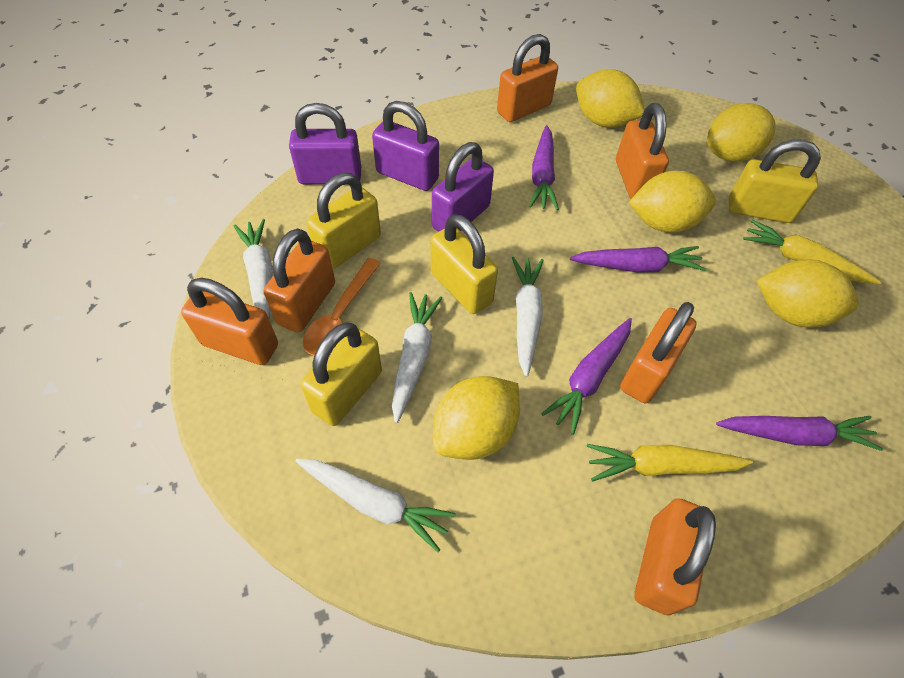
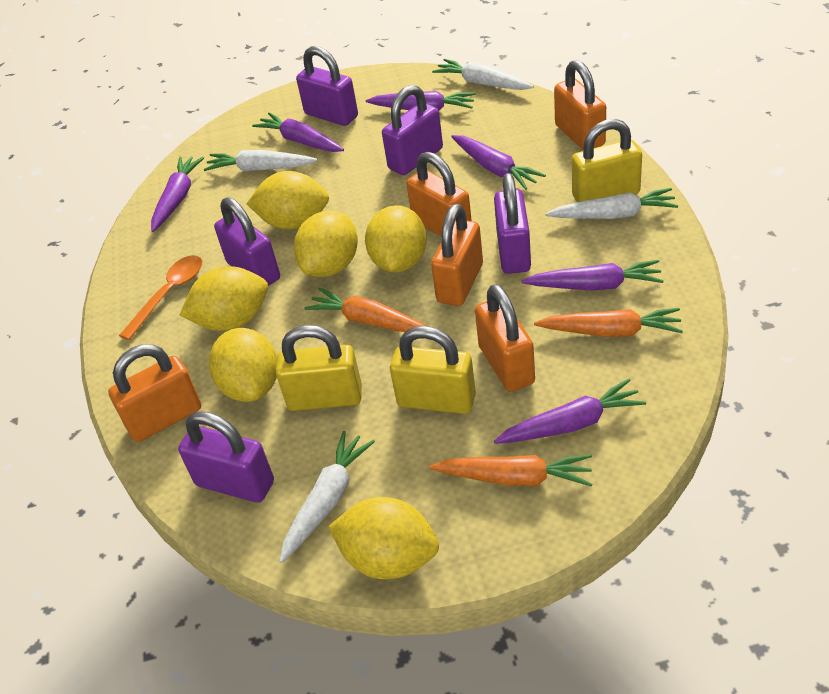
orange carrot: 0 -> 3
orange padlock: 6 -> 5
purple carrot: 4 -> 6
purple padlock: 3 -> 5
yellow carrot: 2 -> 0
yellow lemon: 5 -> 6
yellow padlock: 4 -> 3

